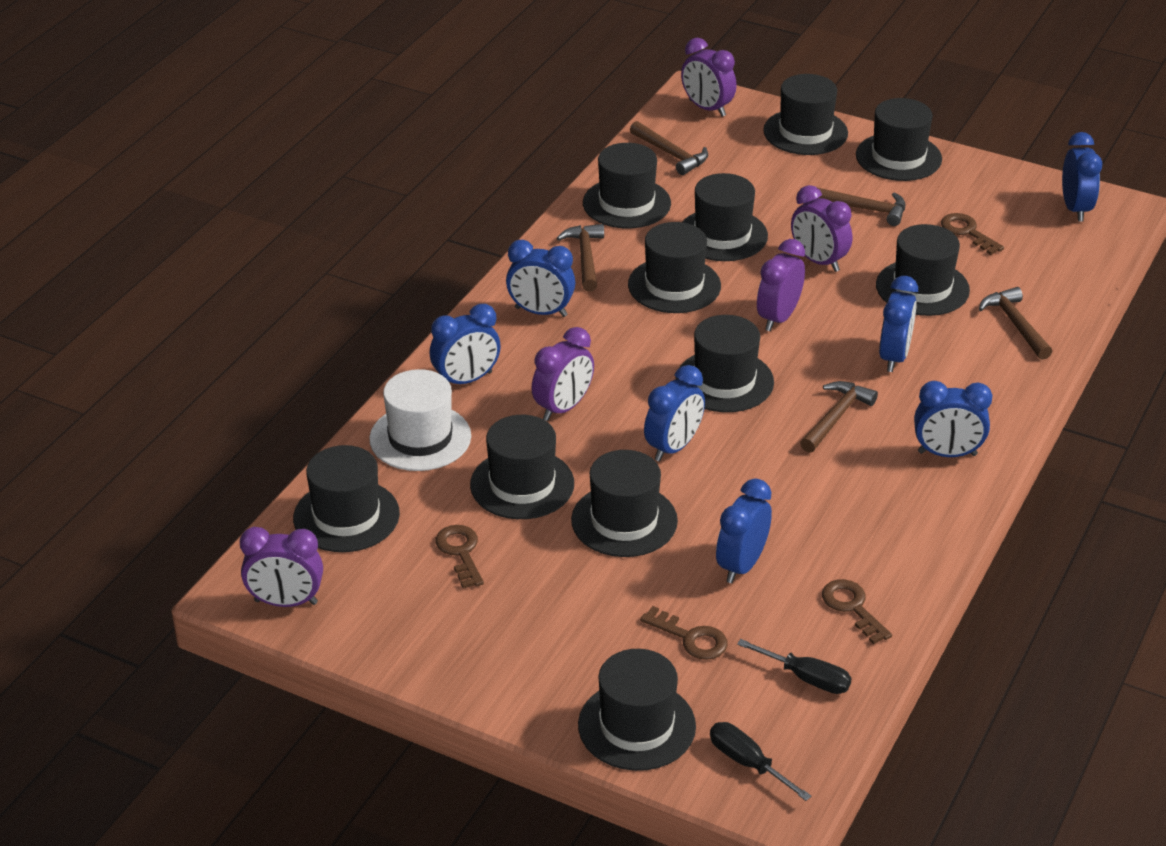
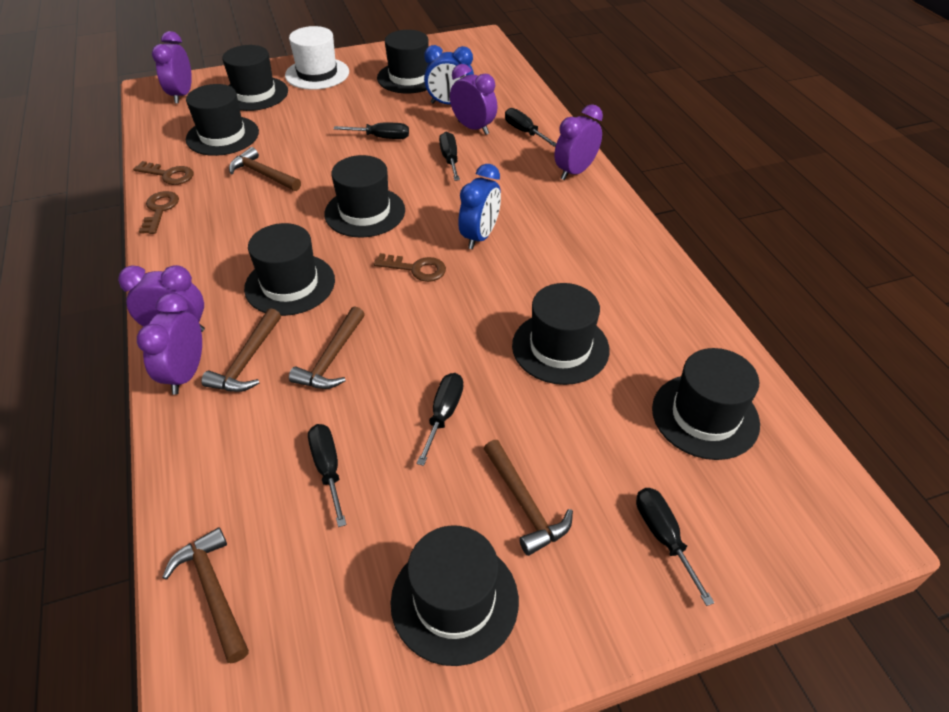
black hat: 11 -> 8
black screwdriver: 2 -> 6
blue clock: 7 -> 2
brown key: 4 -> 3

